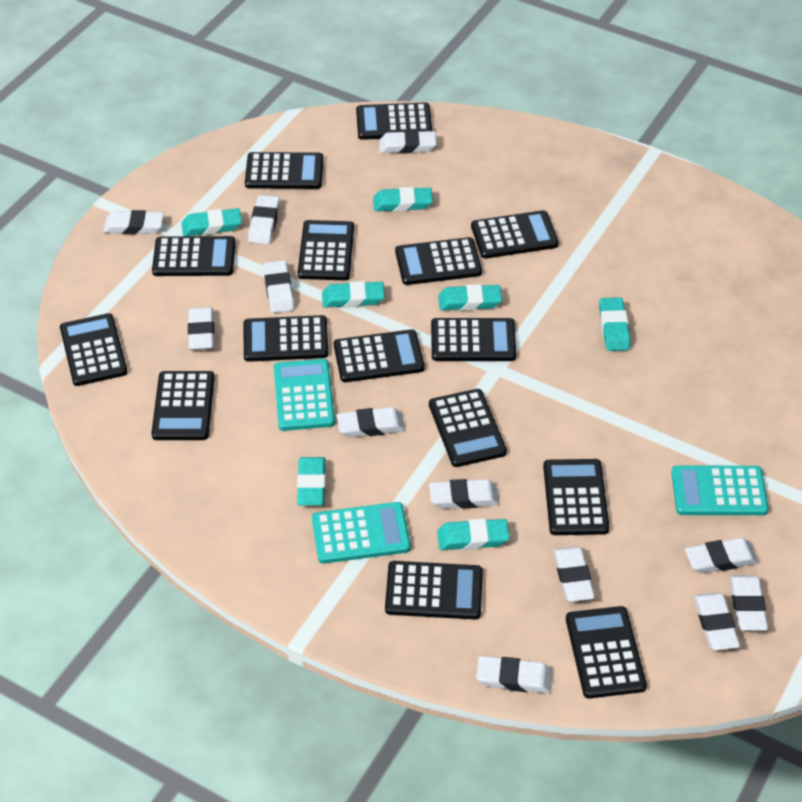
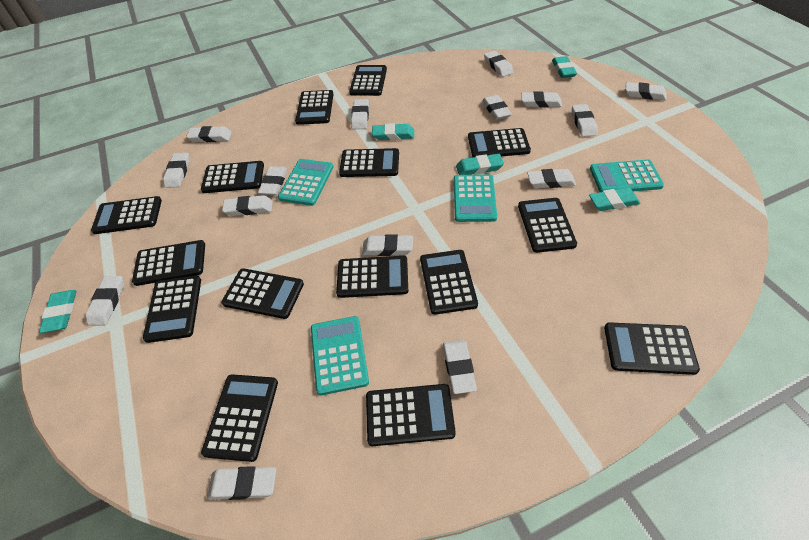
turquoise calculator: 3 -> 4
turquoise eraser: 7 -> 5
white eraser: 12 -> 15

